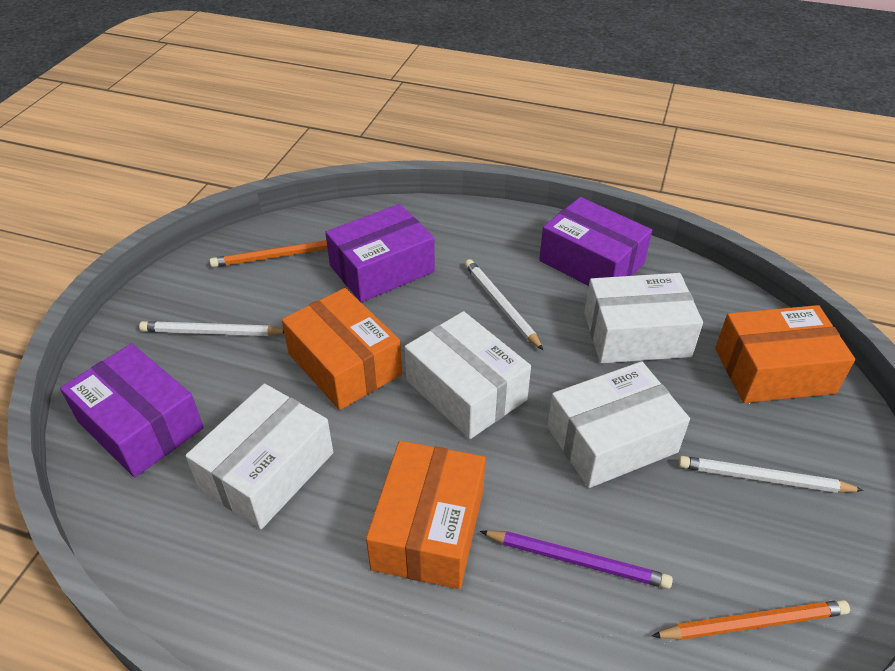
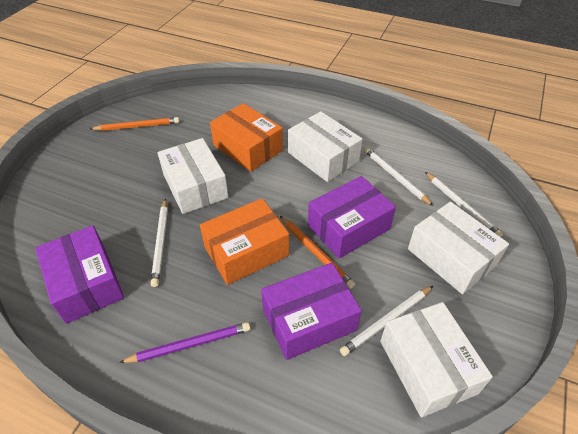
orange box: 3 -> 2
white pencil: 3 -> 4

